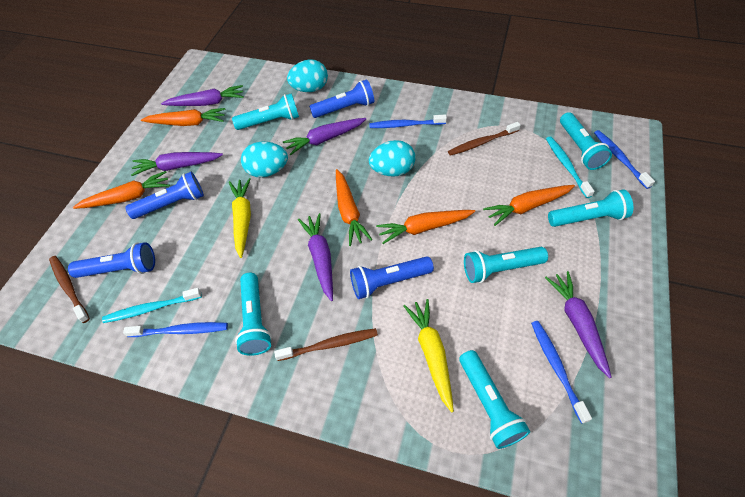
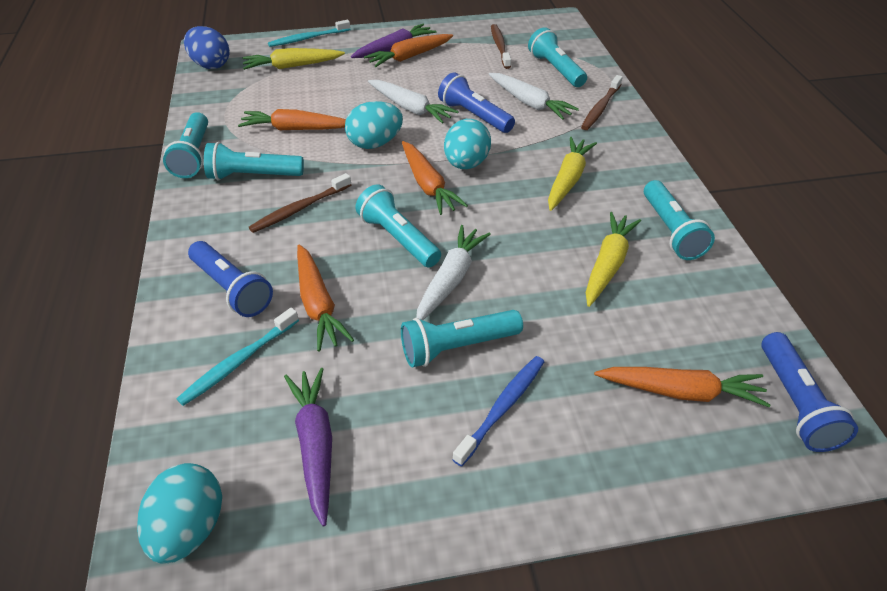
blue egg: 0 -> 1
blue flashlight: 4 -> 3
blue toothbrush: 4 -> 1
purple carrot: 5 -> 2
white carrot: 0 -> 3
yellow carrot: 2 -> 3

